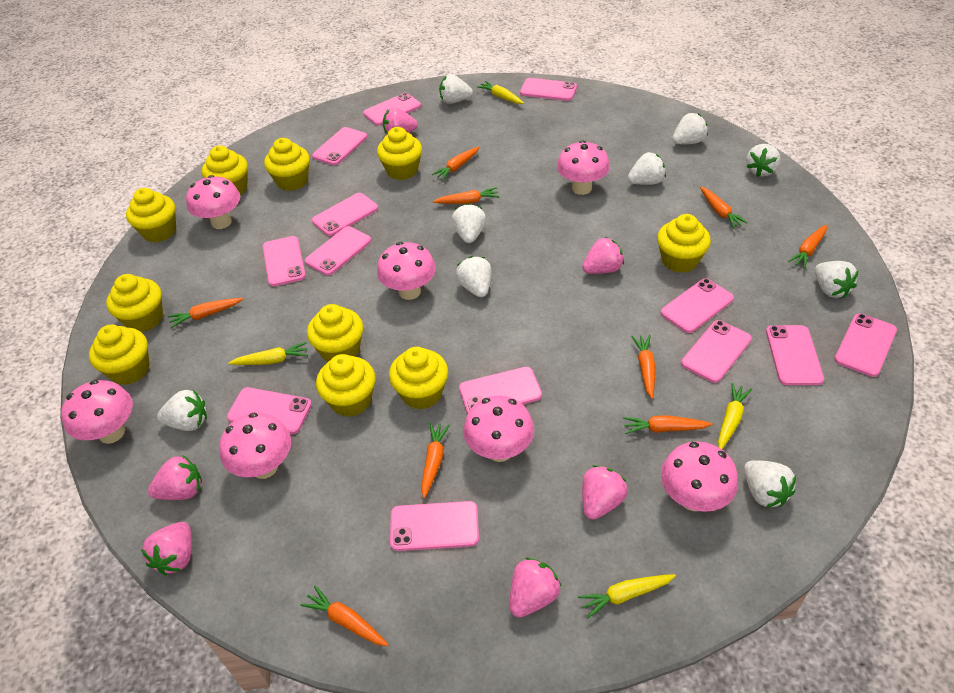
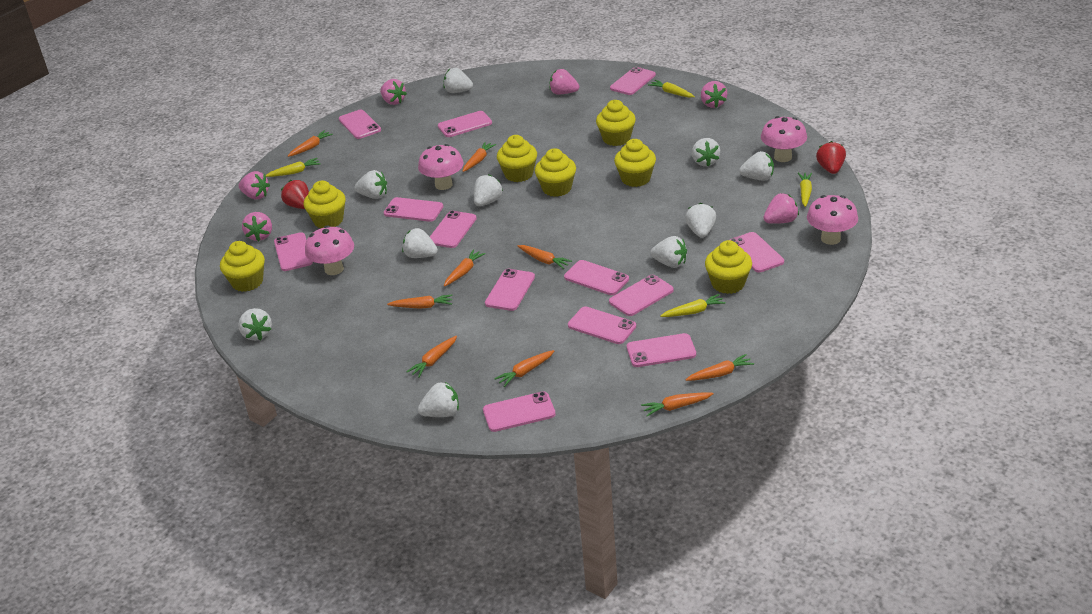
pink mushroom: 7 -> 4
red strawberry: 0 -> 2
white strawberry: 9 -> 10
yellow cupcake: 10 -> 7

